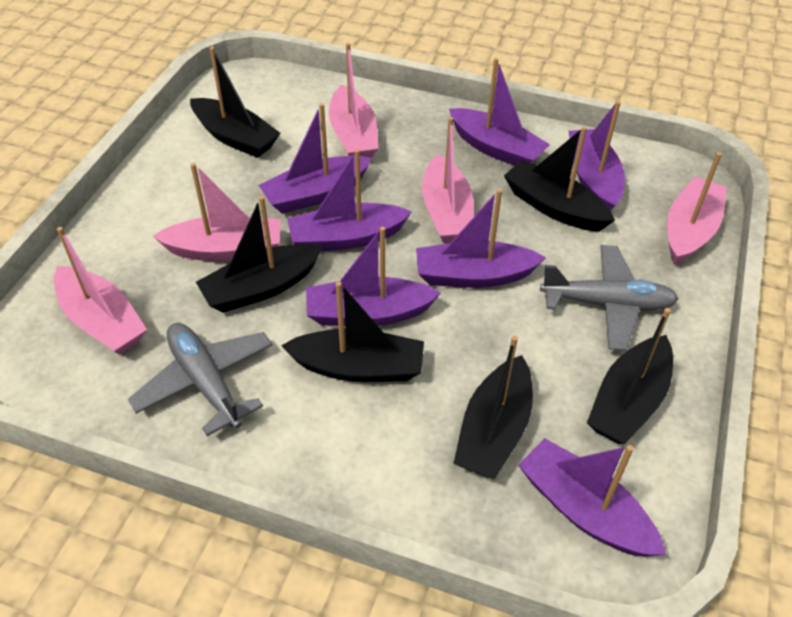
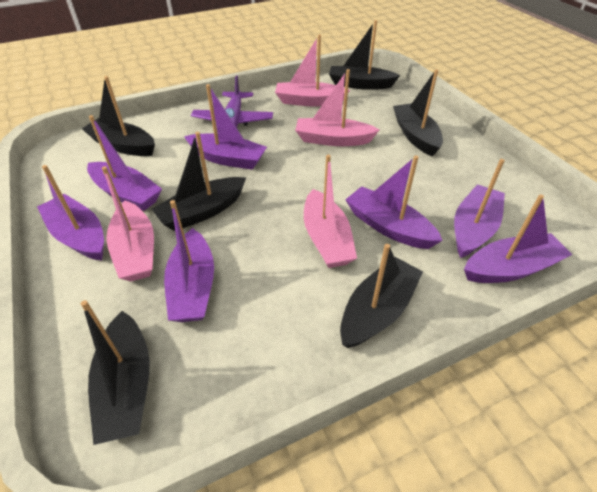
grey plane: 2 -> 0
pink boat: 5 -> 4
purple plane: 0 -> 1

